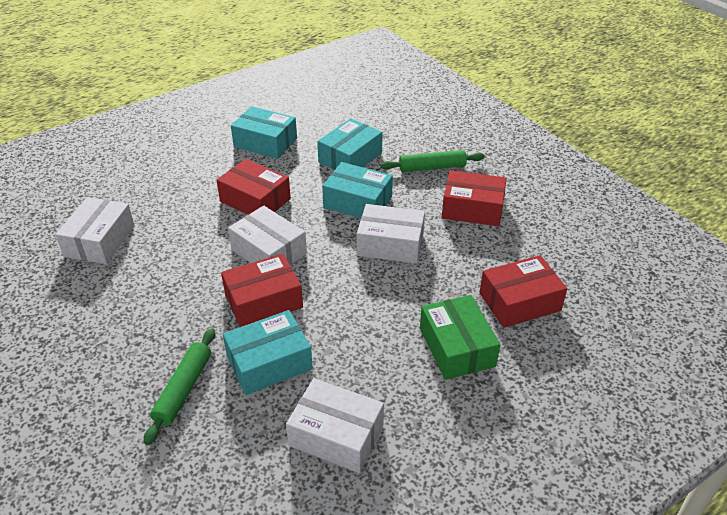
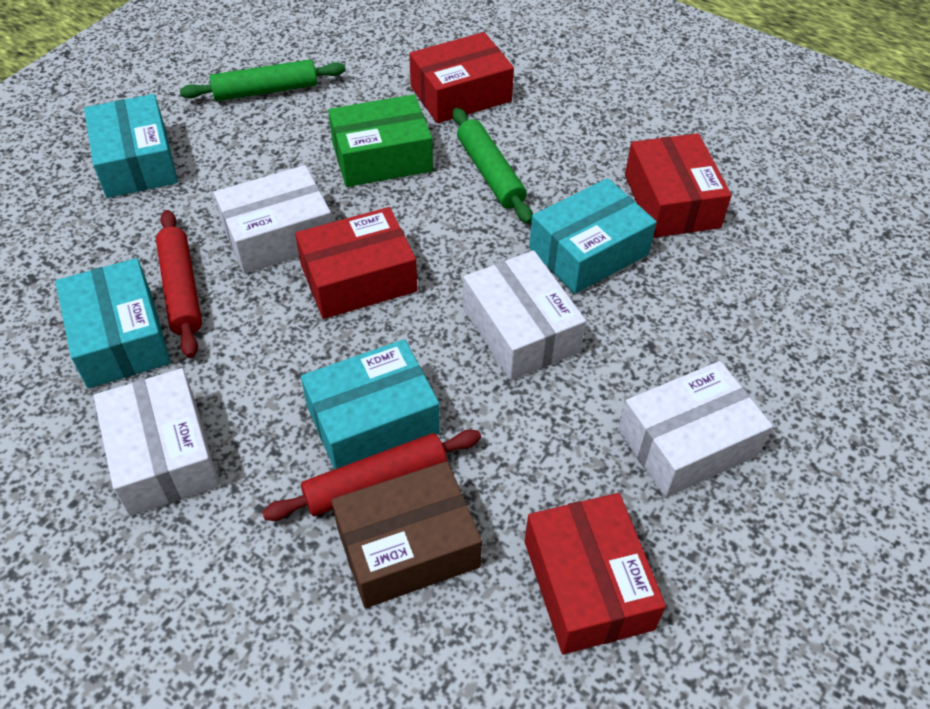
brown box: 0 -> 1
red rolling pin: 0 -> 2

